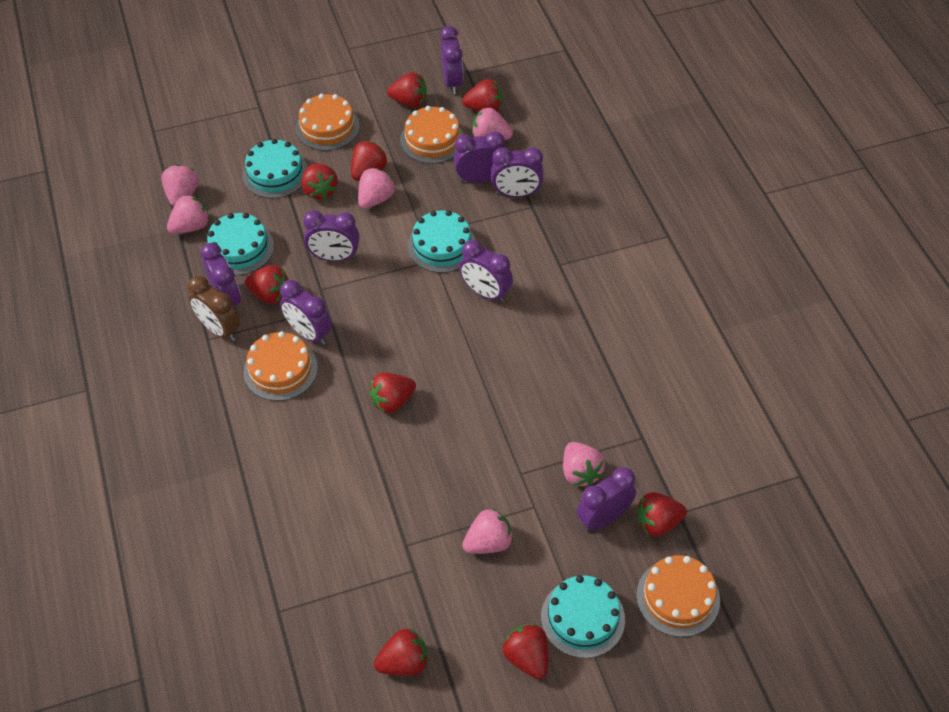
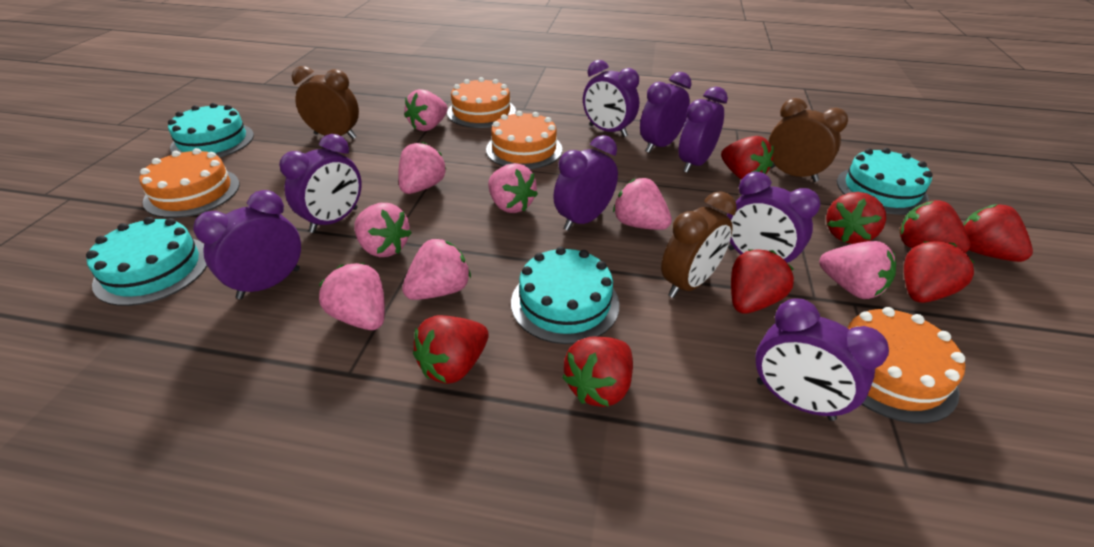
brown clock: 1 -> 3
pink strawberry: 6 -> 8
red strawberry: 9 -> 8

